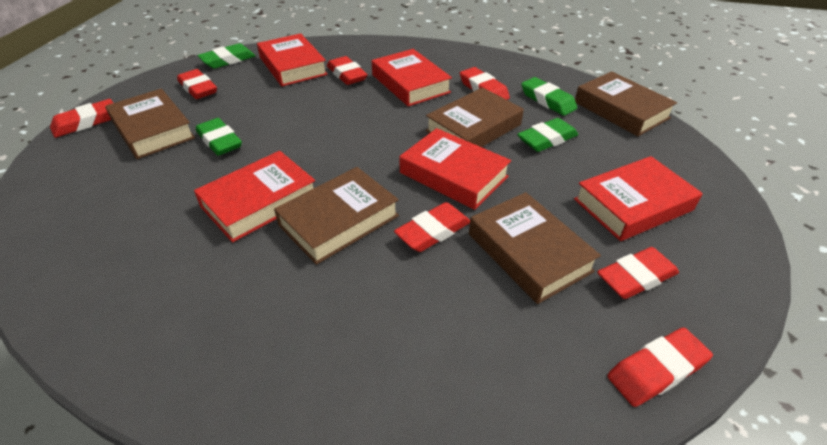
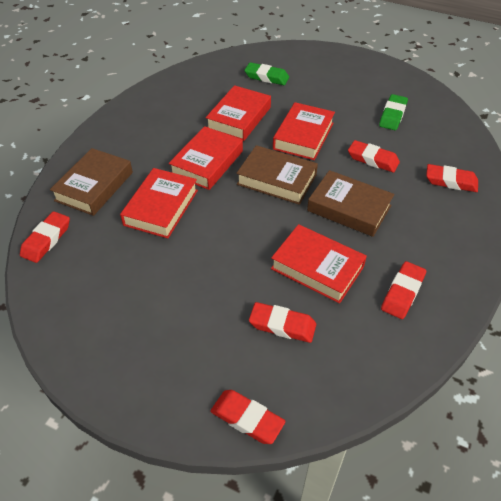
brown book: 5 -> 3
green eraser: 4 -> 2
red eraser: 7 -> 6

